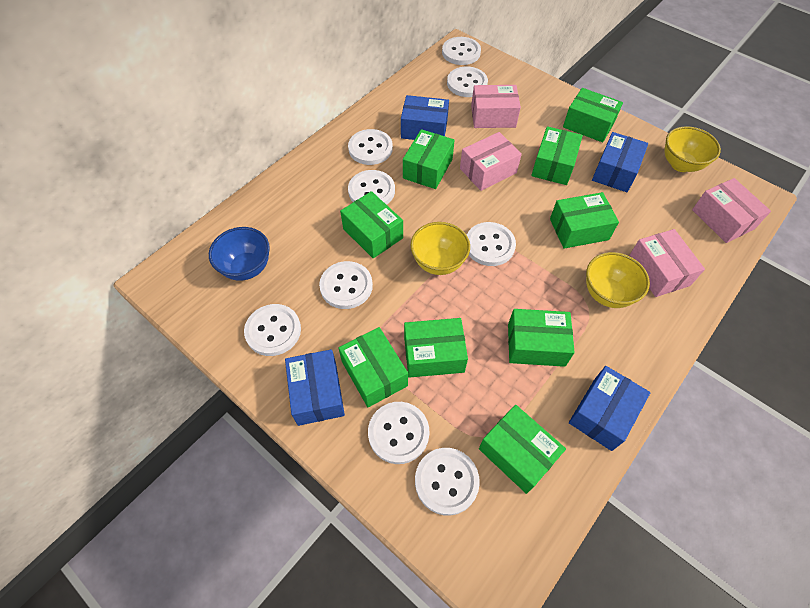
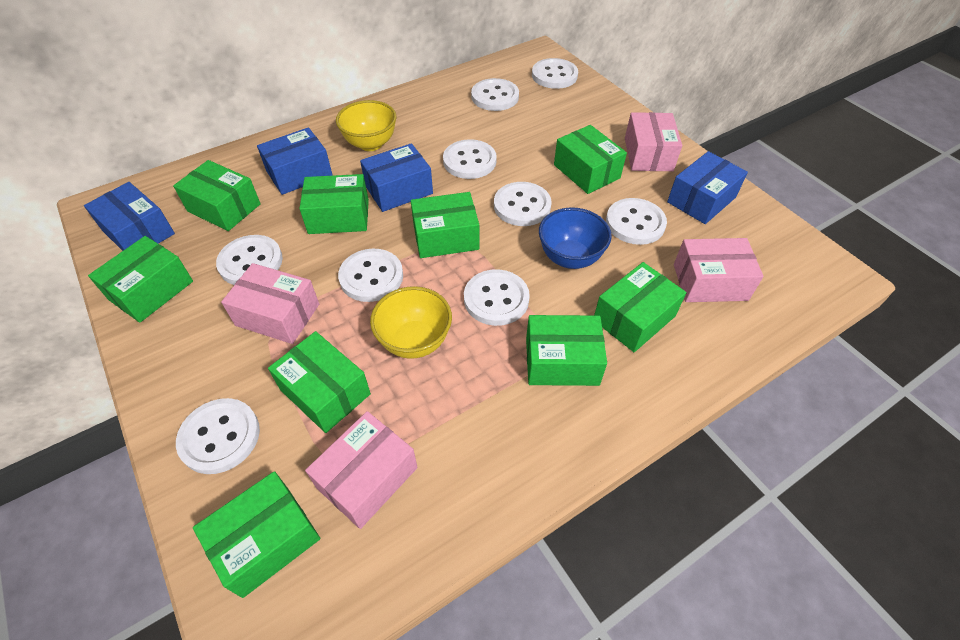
yellow bowl: 3 -> 2

